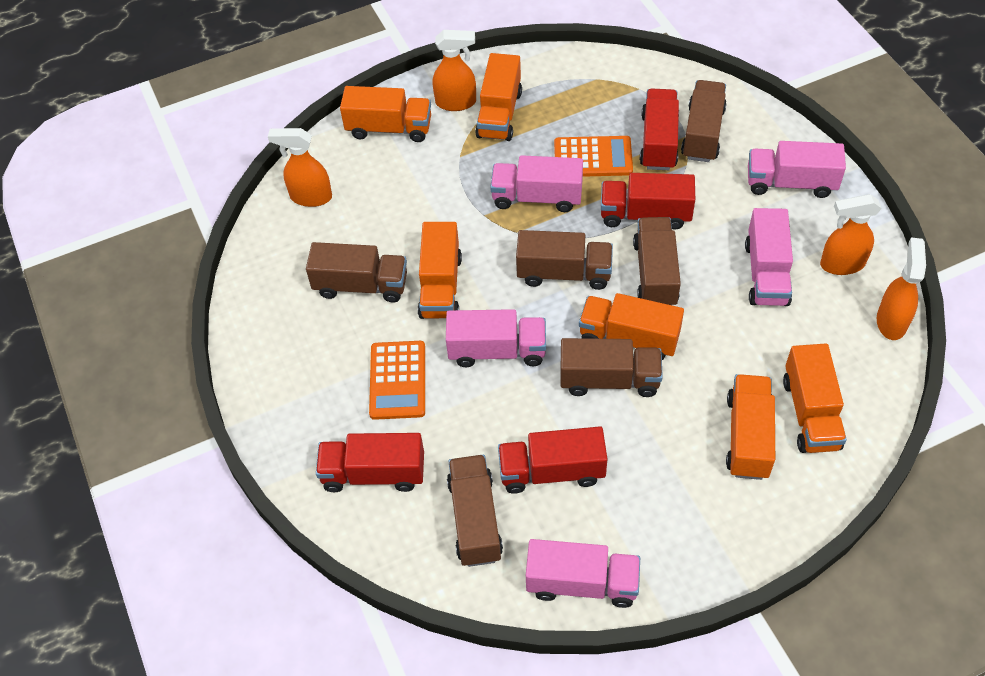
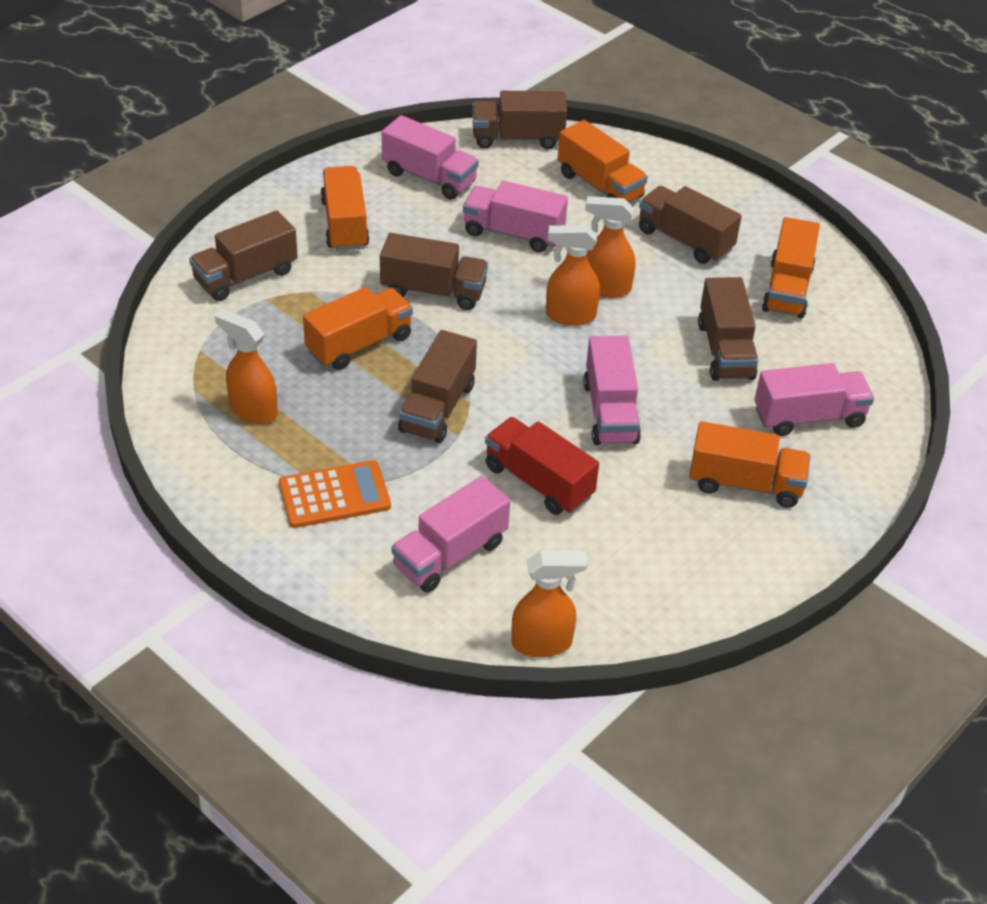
orange calculator: 2 -> 1
orange truck: 6 -> 5
red truck: 4 -> 1

